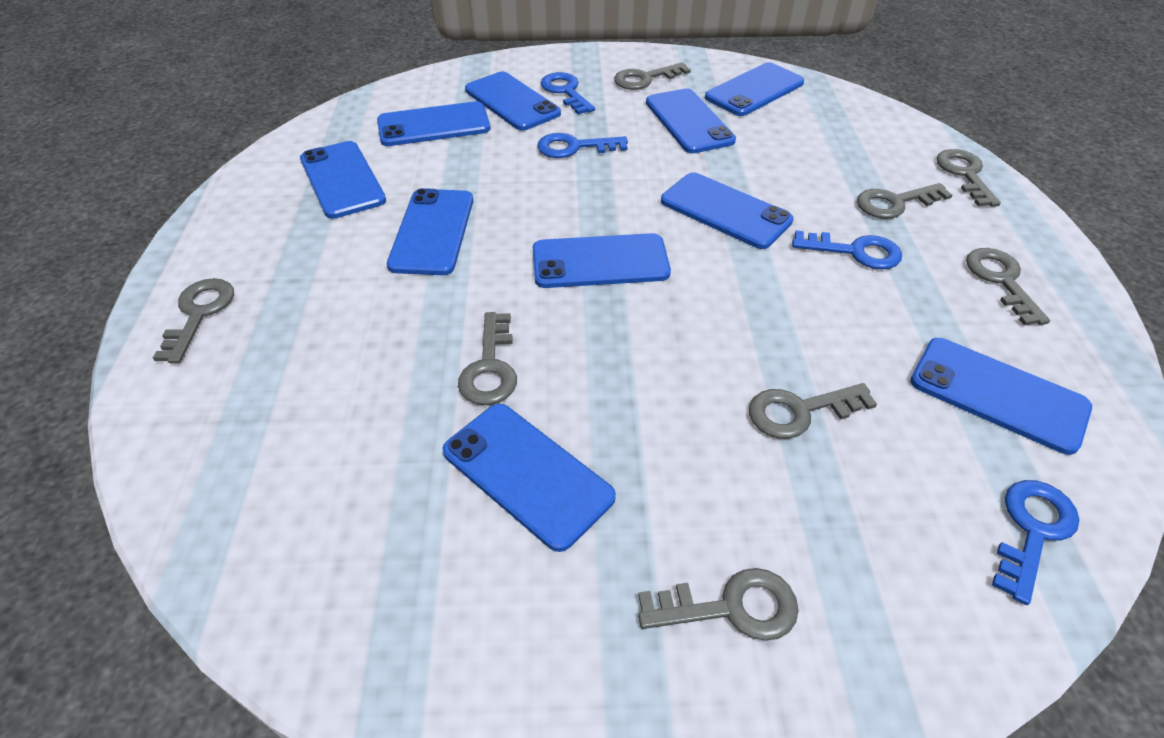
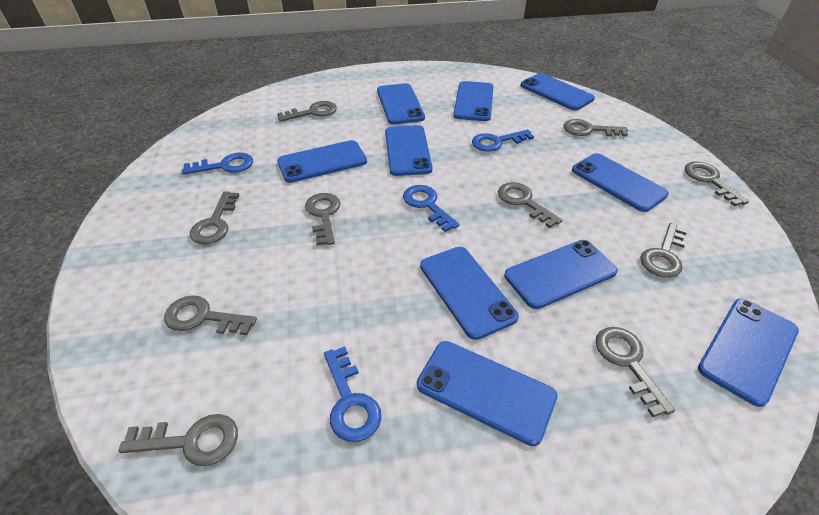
grey key: 8 -> 10

